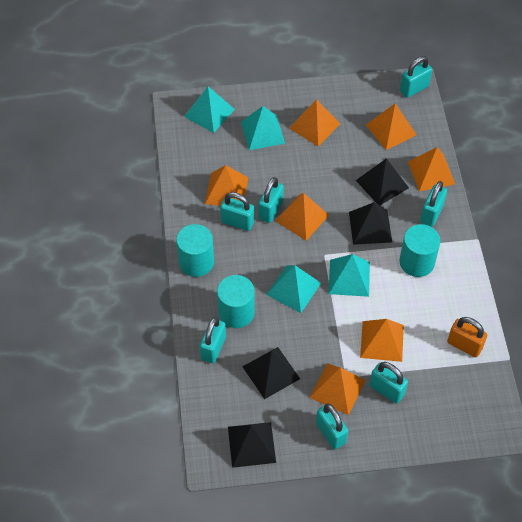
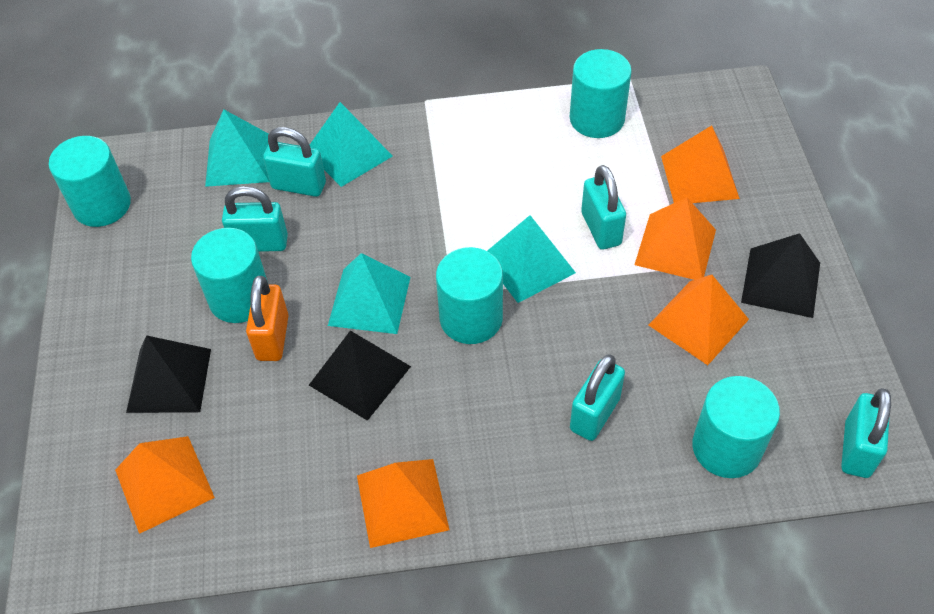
black pyramid: 4 -> 3
orange pyramid: 7 -> 5
turquoise cylinder: 3 -> 5
turquoise padlock: 7 -> 5

